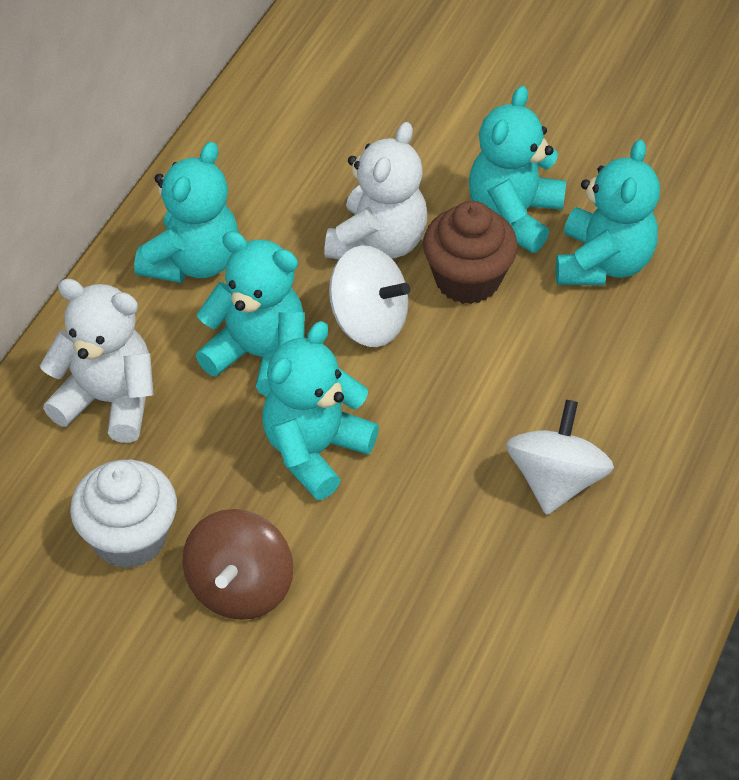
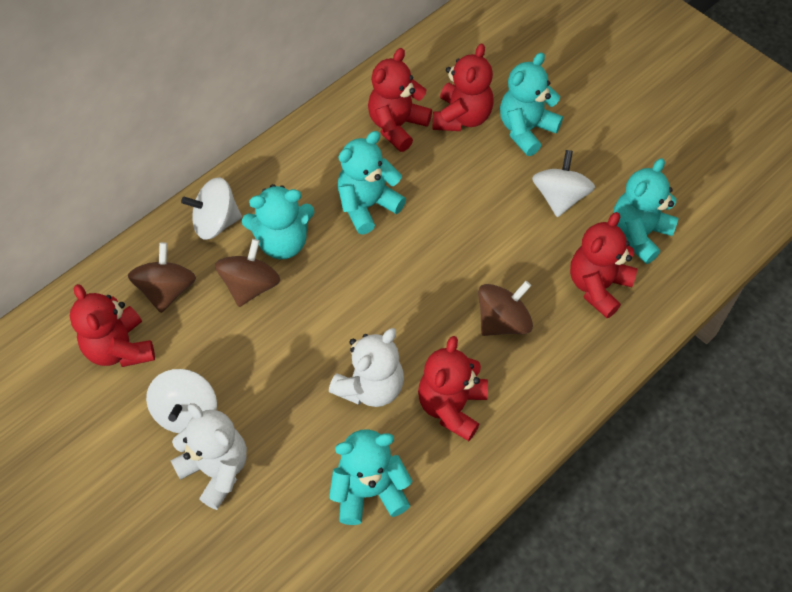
brown cupcake: 1 -> 0
brown spinning top: 1 -> 3
red teddy bear: 0 -> 5
white cupcake: 1 -> 0
white spinning top: 2 -> 3

